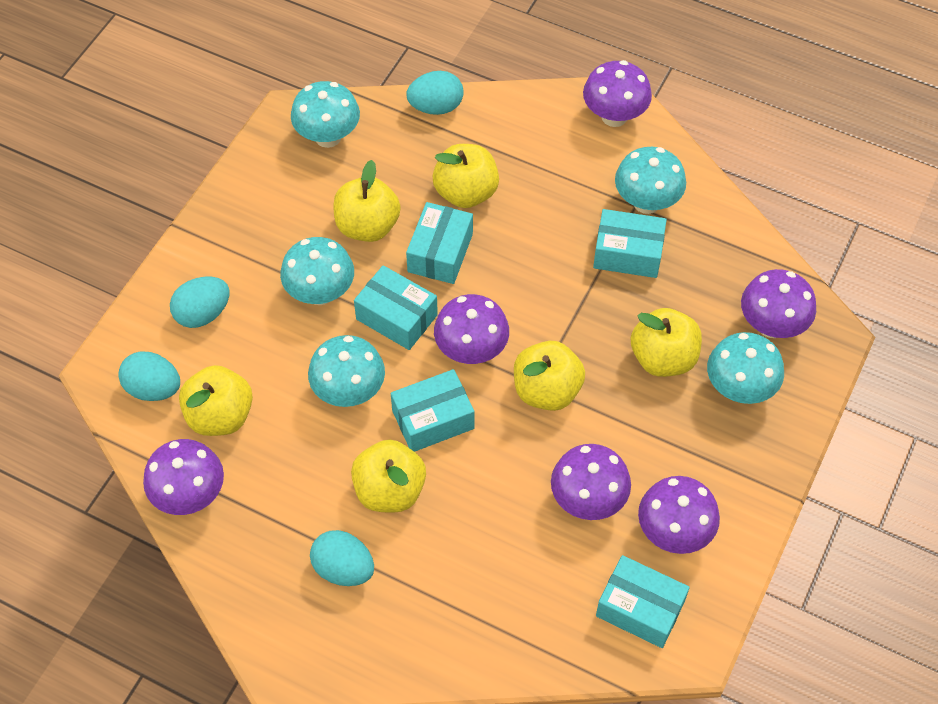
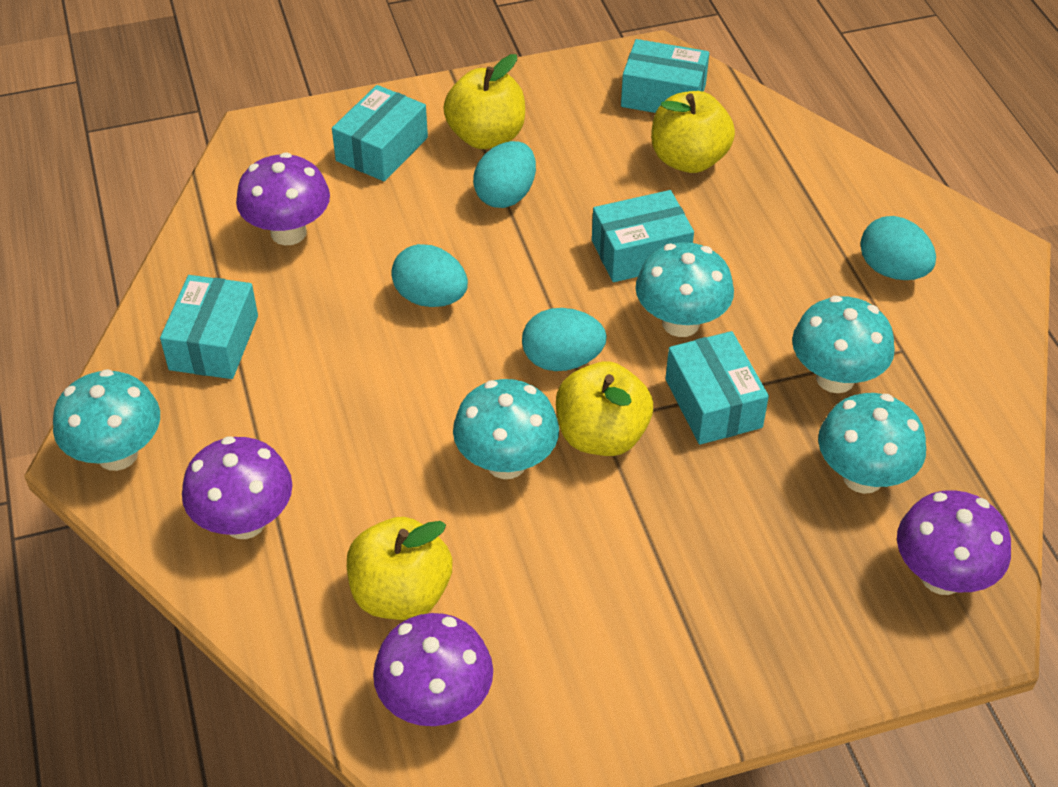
purple mushroom: 6 -> 4
yellow apple: 6 -> 4

